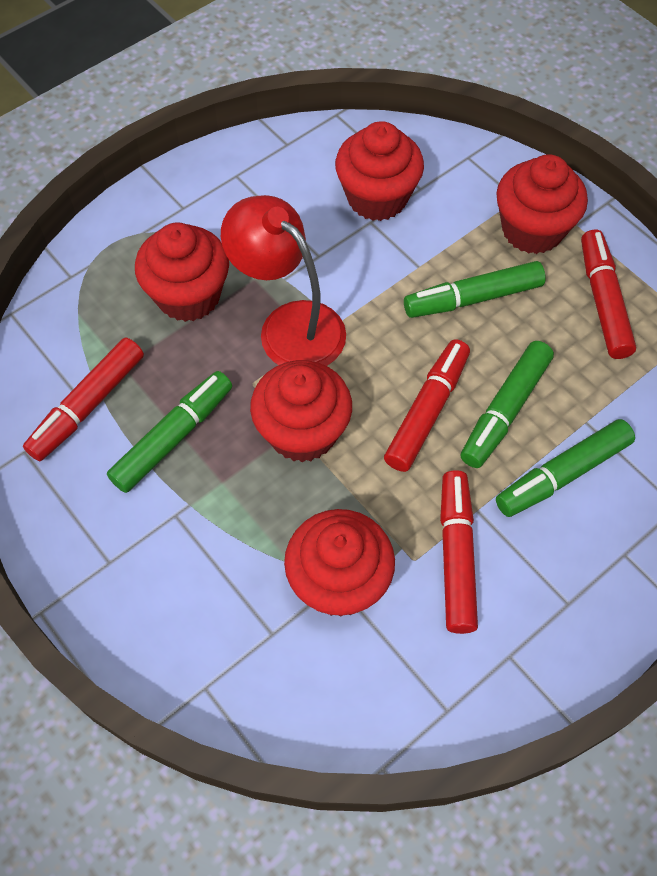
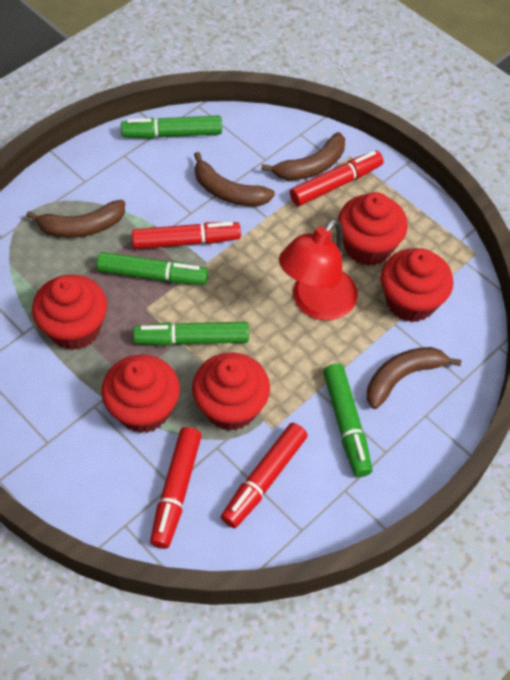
brown banana: 0 -> 4

